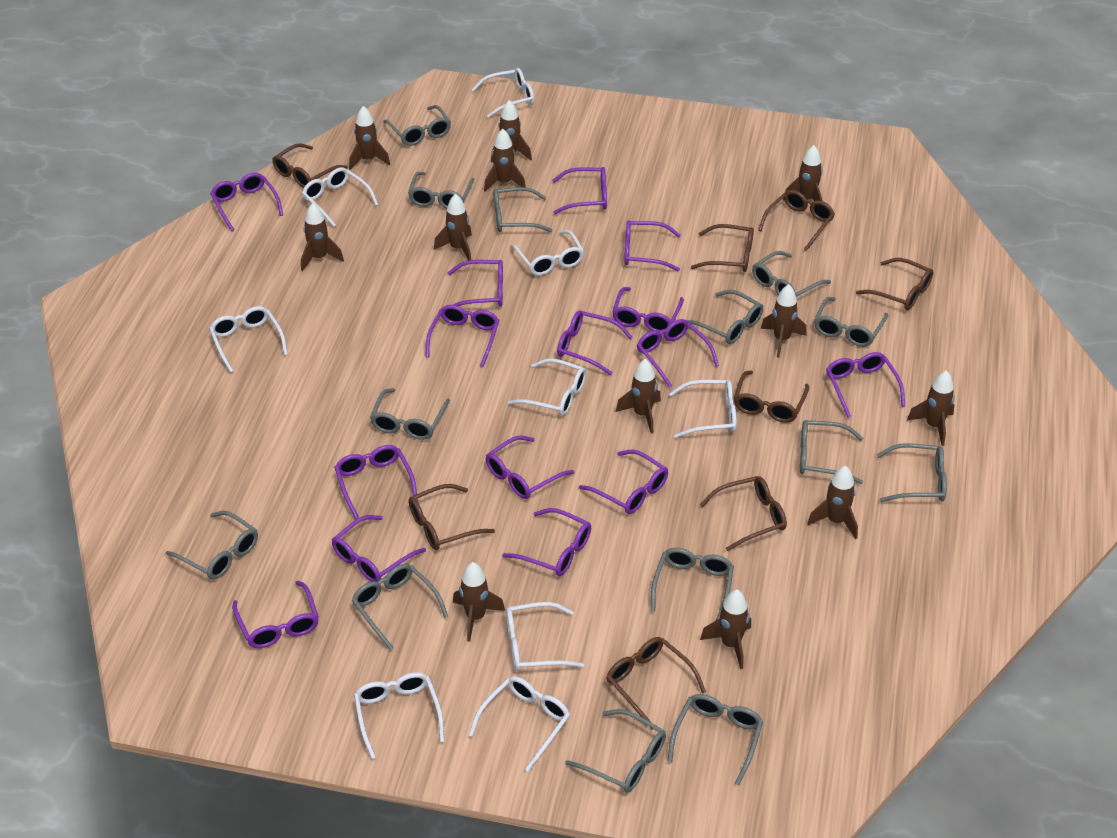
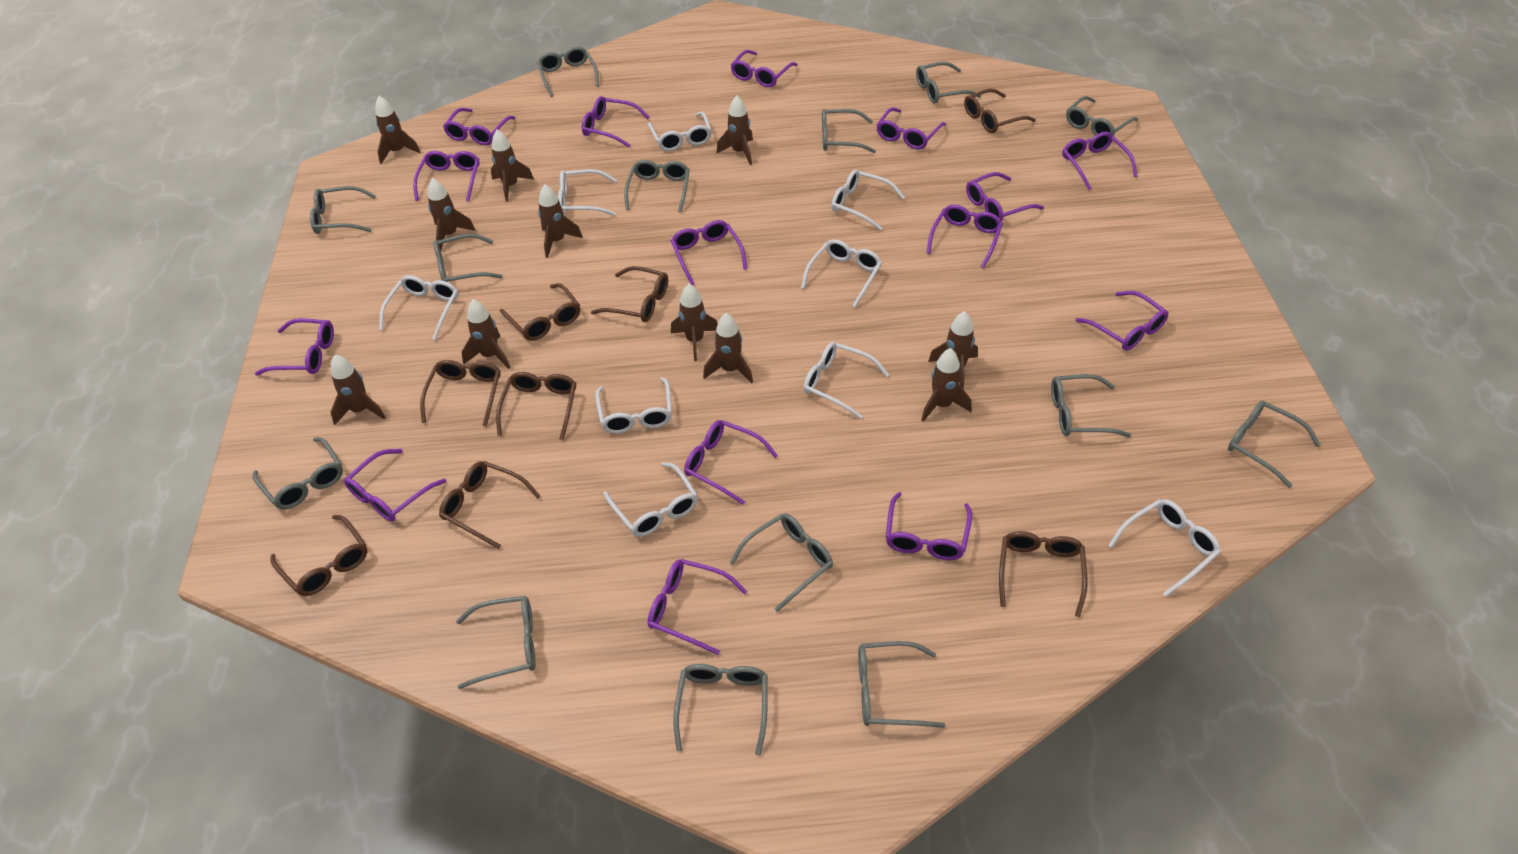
brown rocket: 12 -> 11

